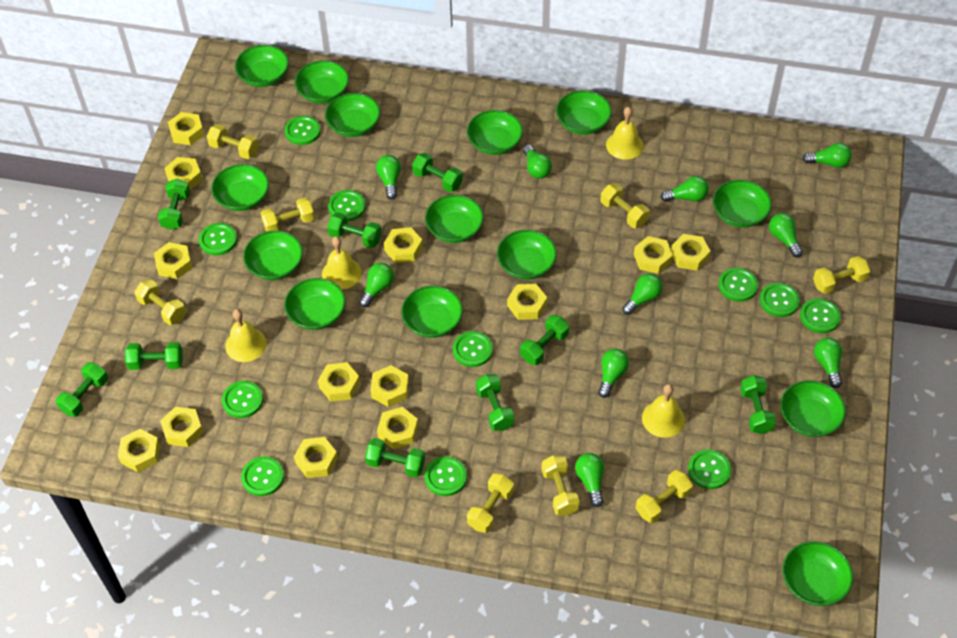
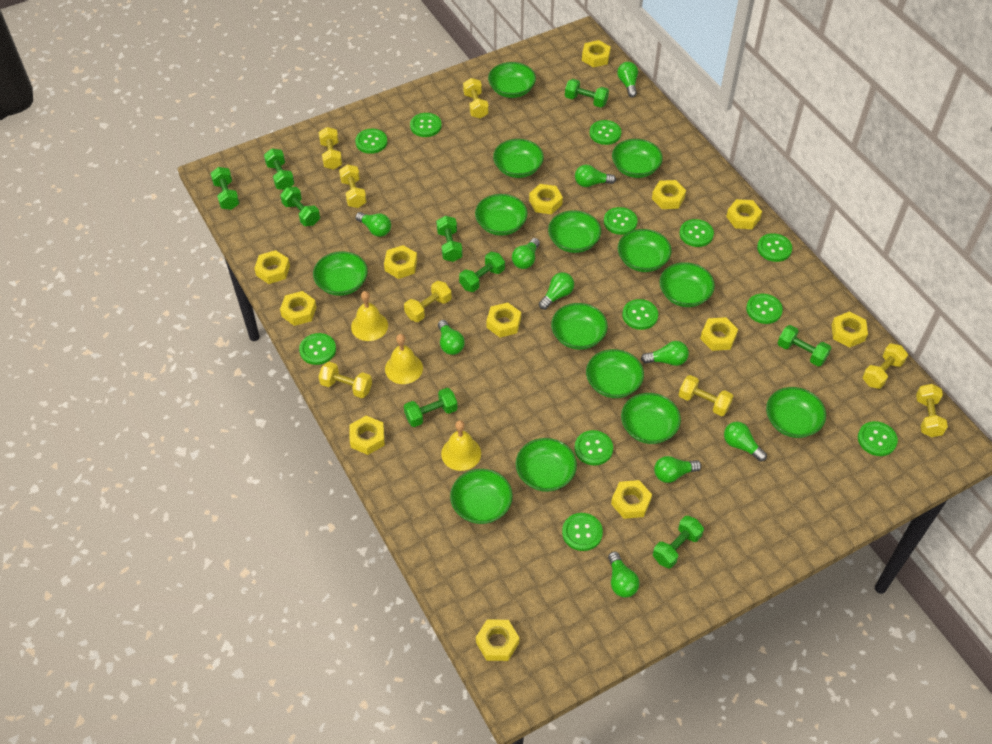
green button: 11 -> 12
yellow bell: 4 -> 3

